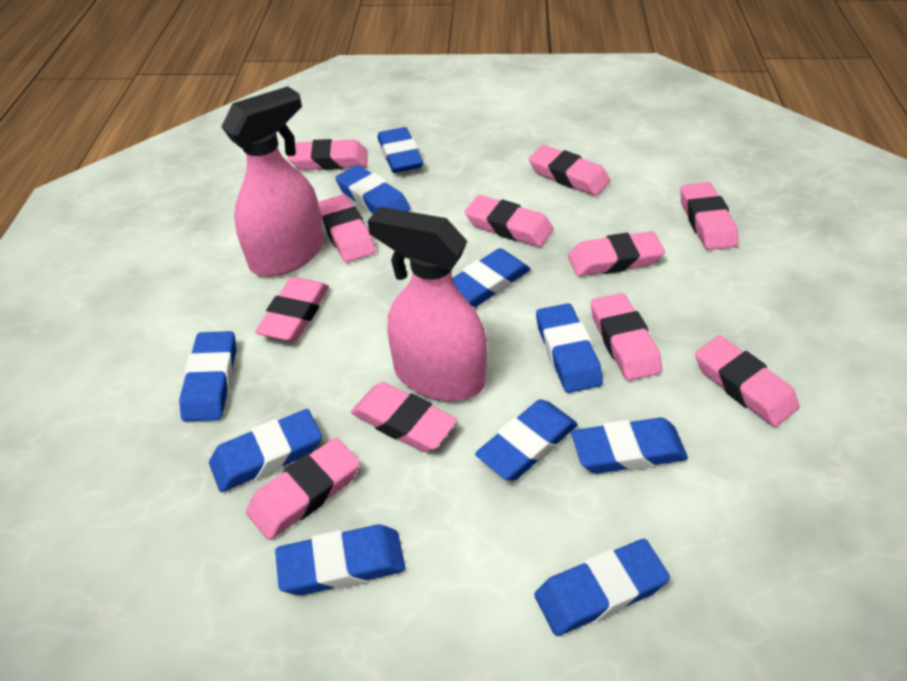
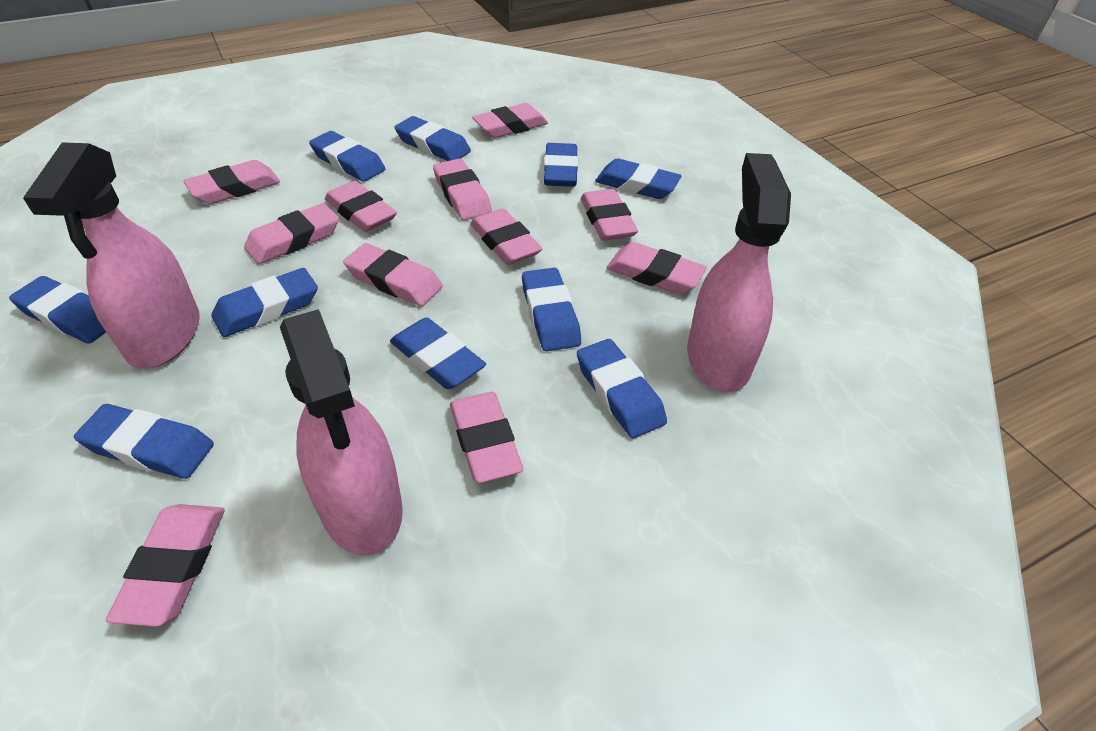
pink spray bottle: 2 -> 3

